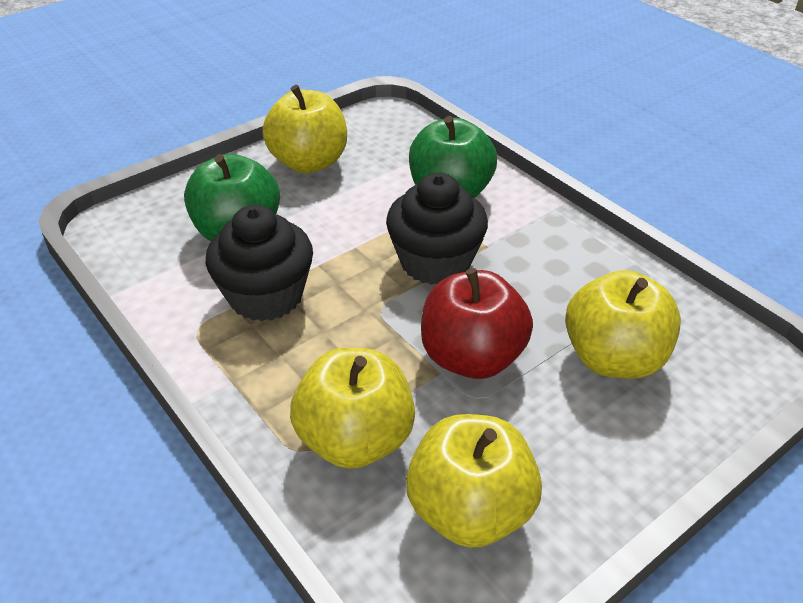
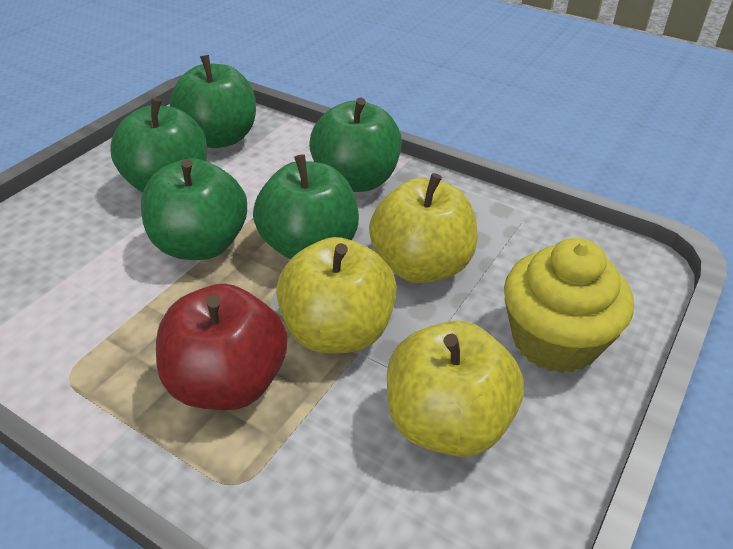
black cupcake: 2 -> 0
green apple: 2 -> 5
yellow apple: 4 -> 3
yellow cupcake: 0 -> 1

